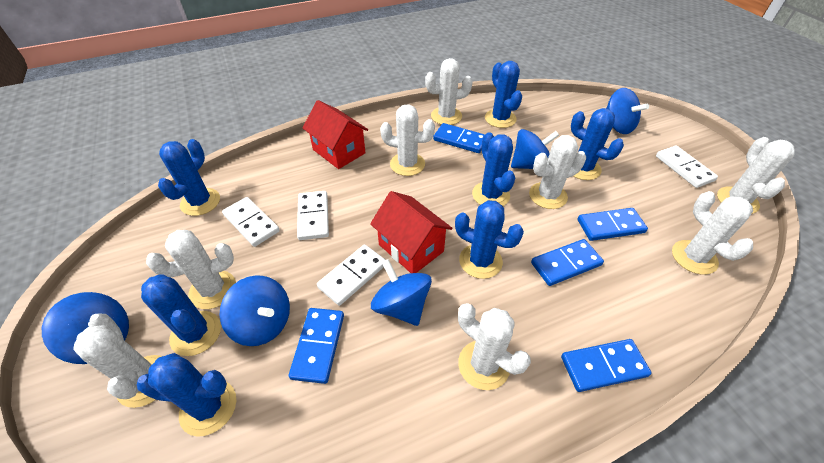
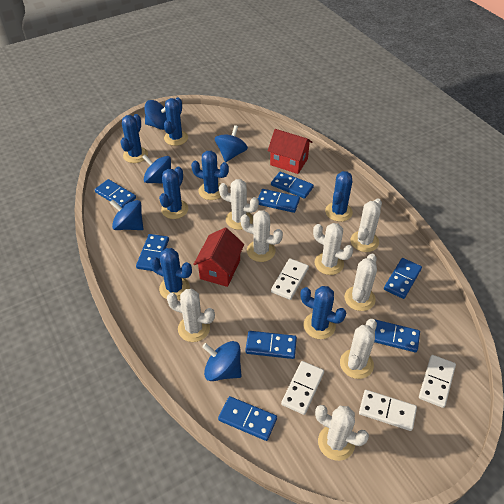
blue domino: 5 -> 8

